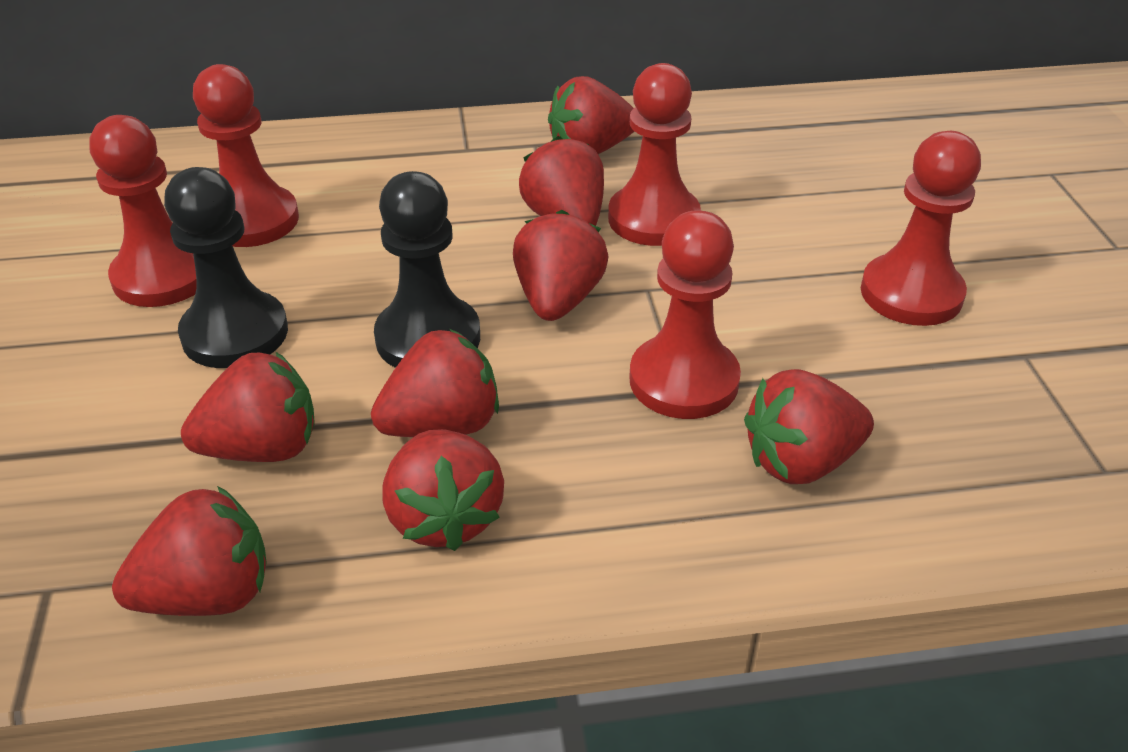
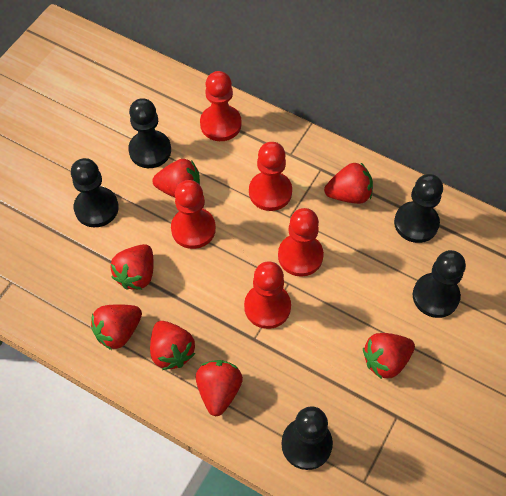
black pawn: 2 -> 5
red strawberry: 8 -> 7

